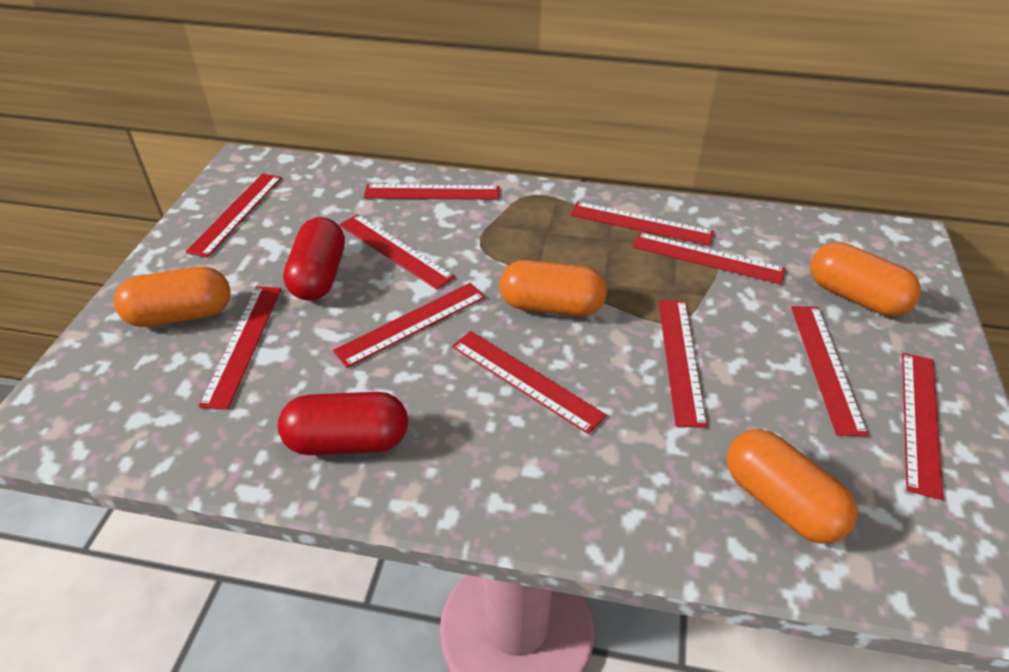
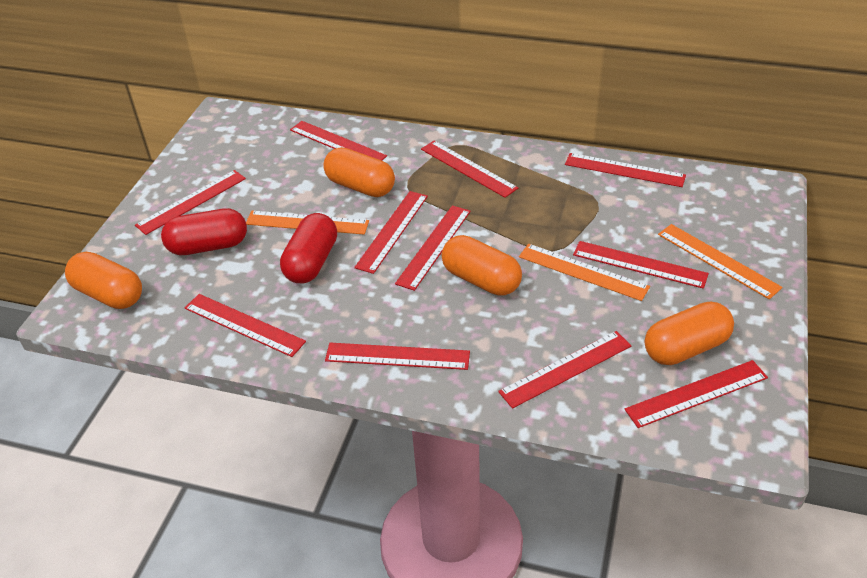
orange ruler: 0 -> 3

